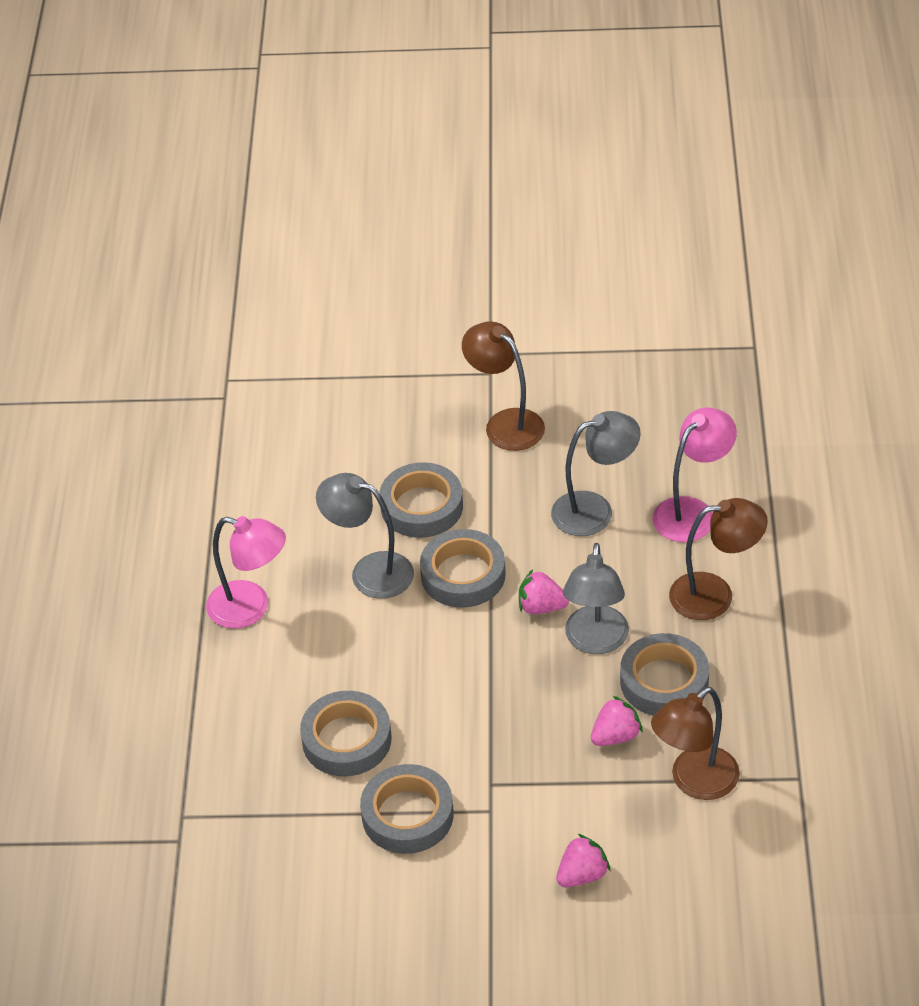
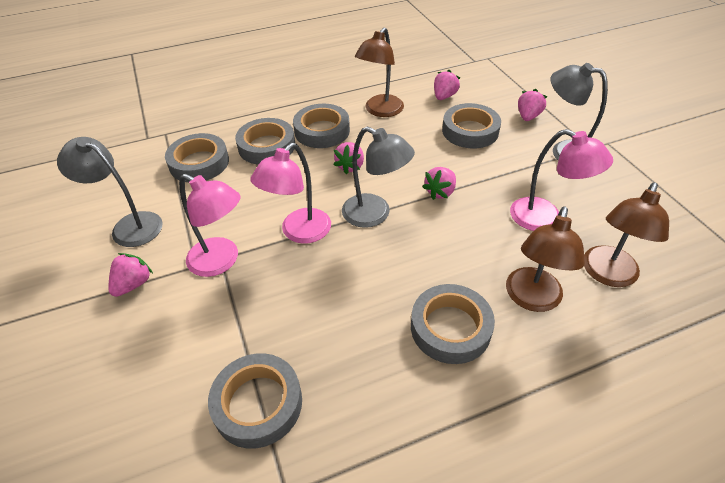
grey tape: 5 -> 6
pink lamp: 2 -> 3
pink strawberry: 3 -> 5

